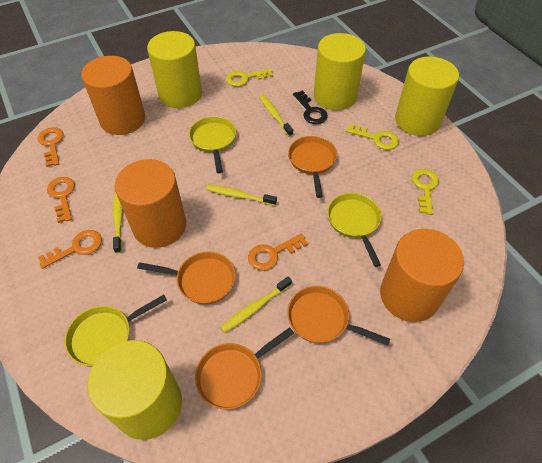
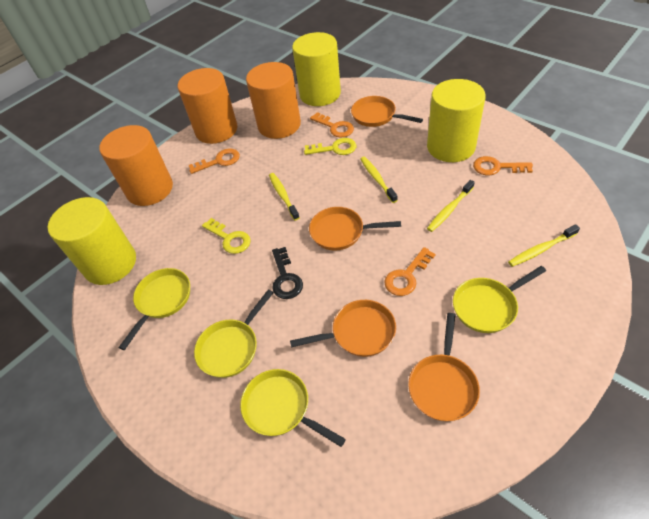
yellow cylinder: 4 -> 3
yellow key: 3 -> 2
yellow pan: 3 -> 4

